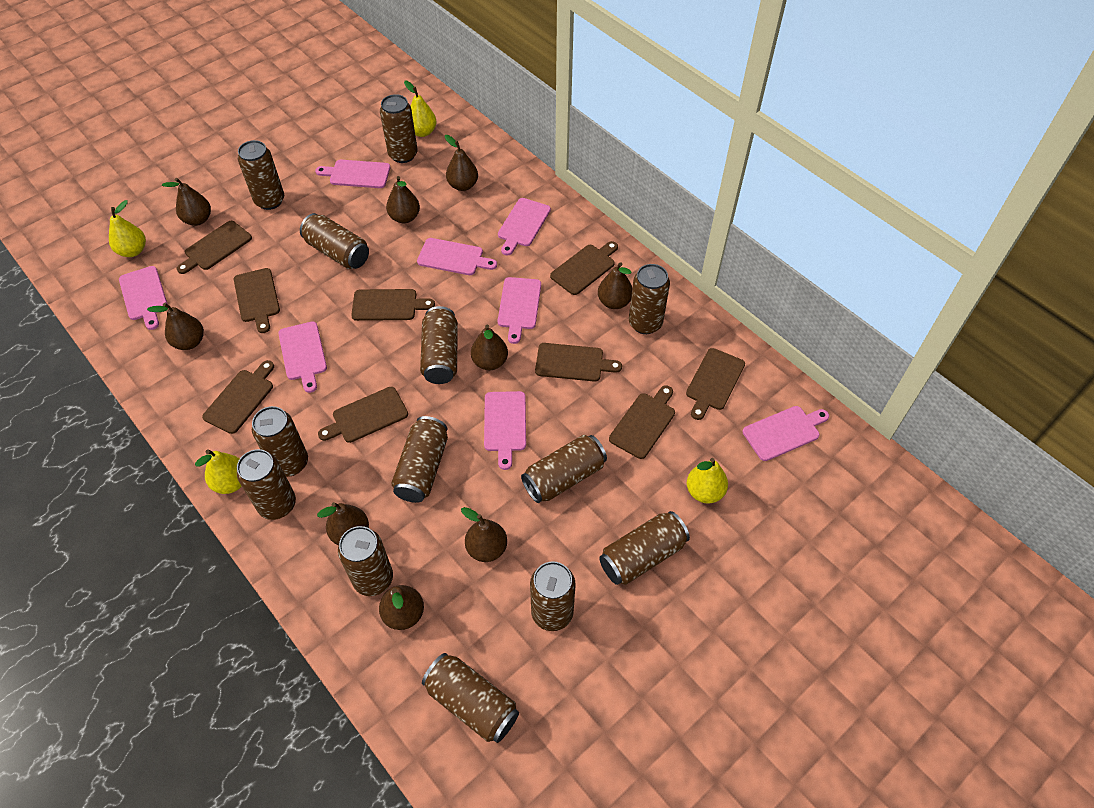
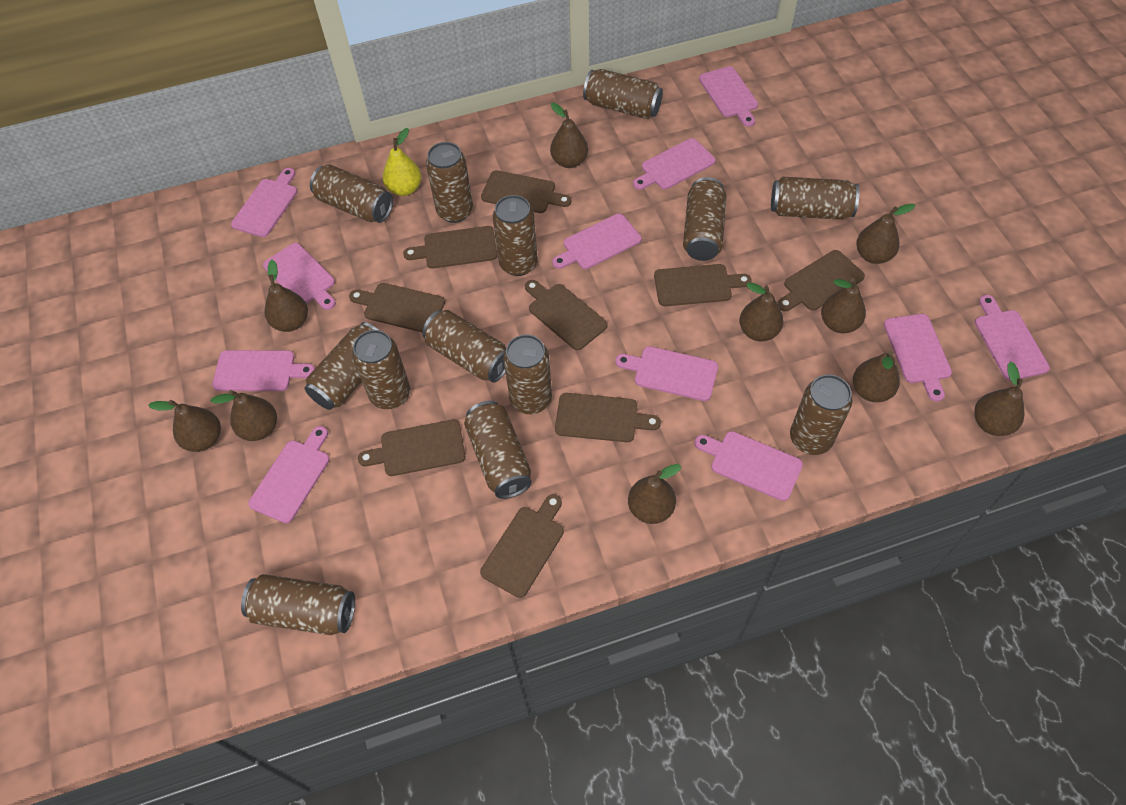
brown pear: 9 -> 10
pink cutting board: 8 -> 11
yellow pear: 4 -> 1

